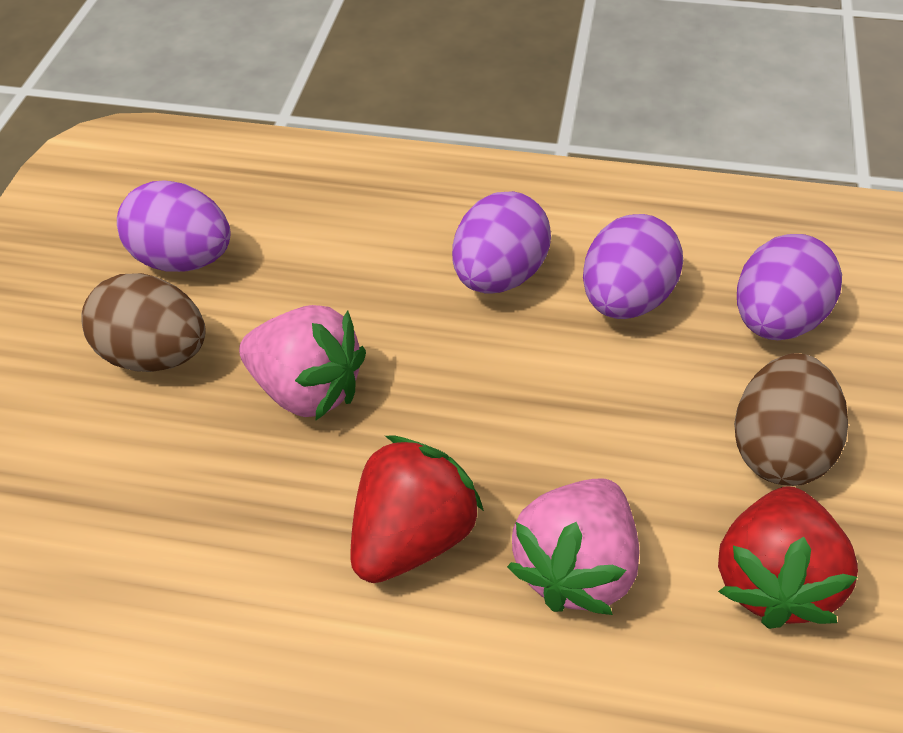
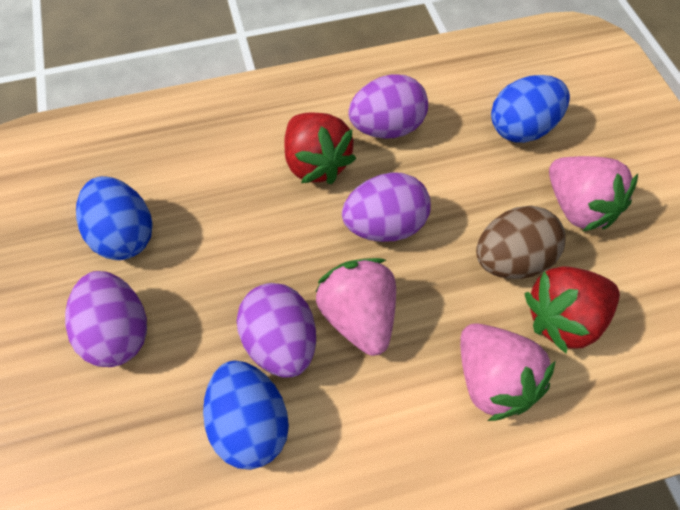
blue egg: 0 -> 3
brown egg: 2 -> 1
pink strawberry: 2 -> 3

